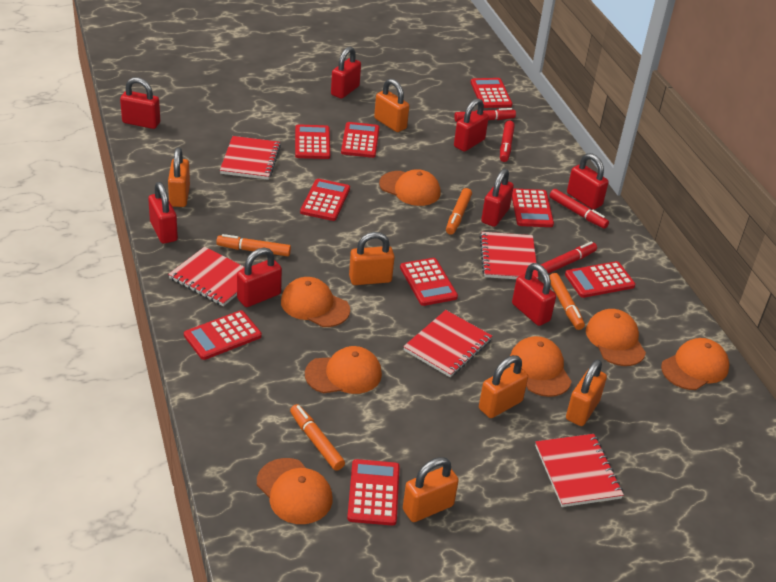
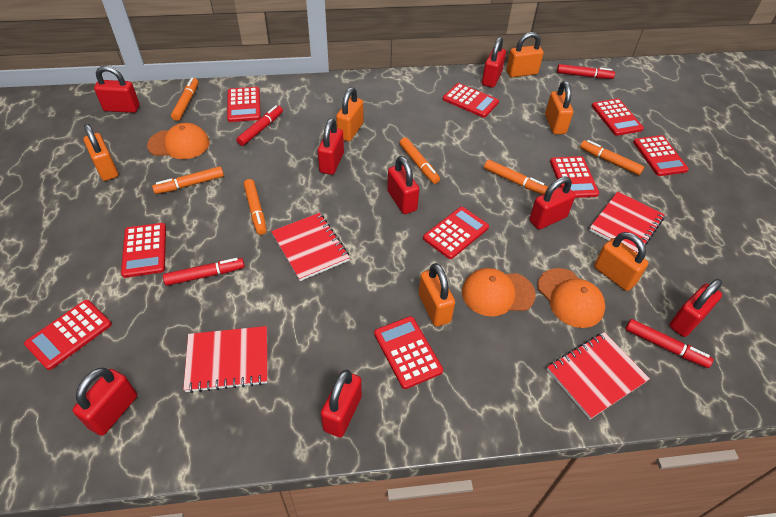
orange cap: 7 -> 3
orange marker: 4 -> 6
red notebook: 5 -> 4

